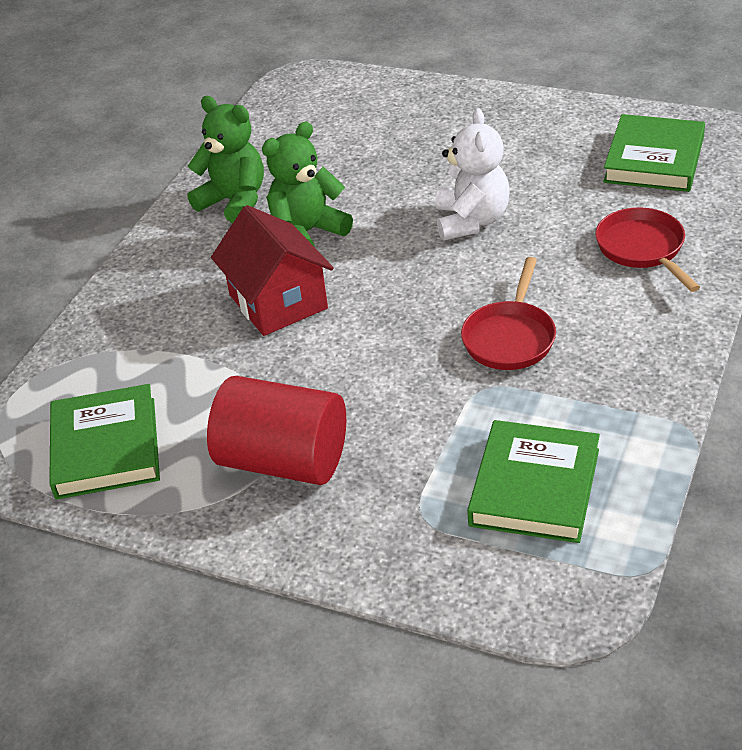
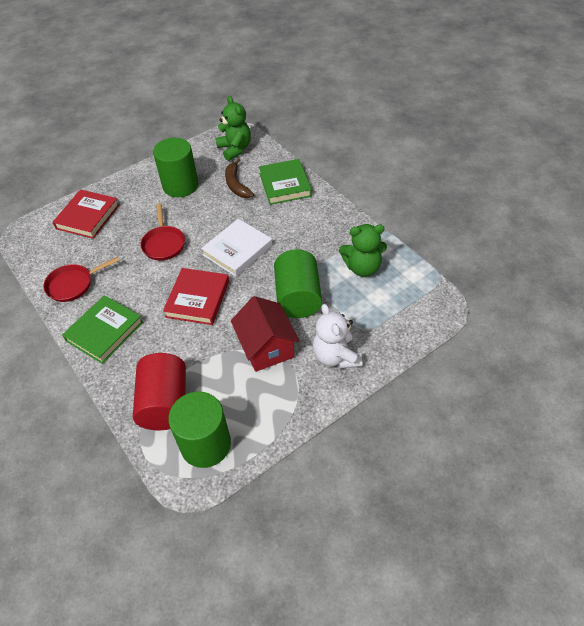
brown banana: 0 -> 1
green book: 3 -> 2
green cylinder: 0 -> 3
red book: 0 -> 2
white book: 0 -> 1

